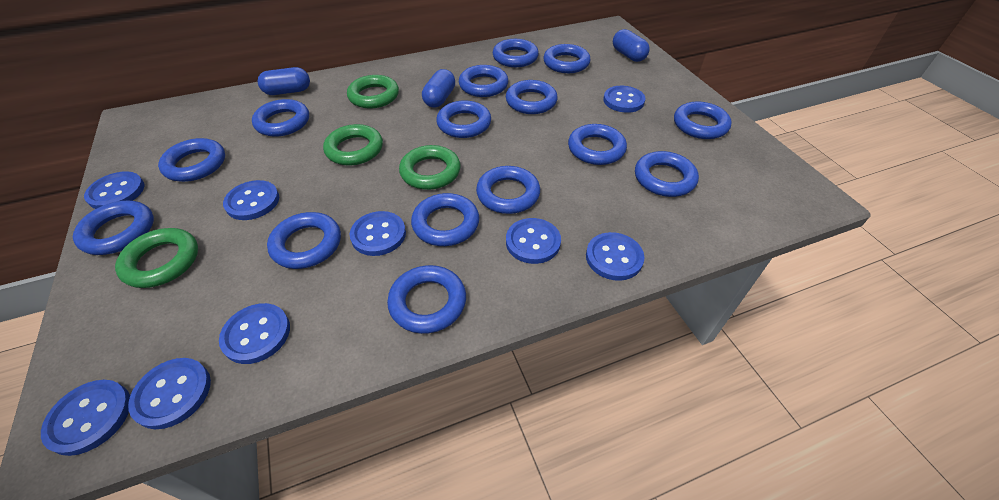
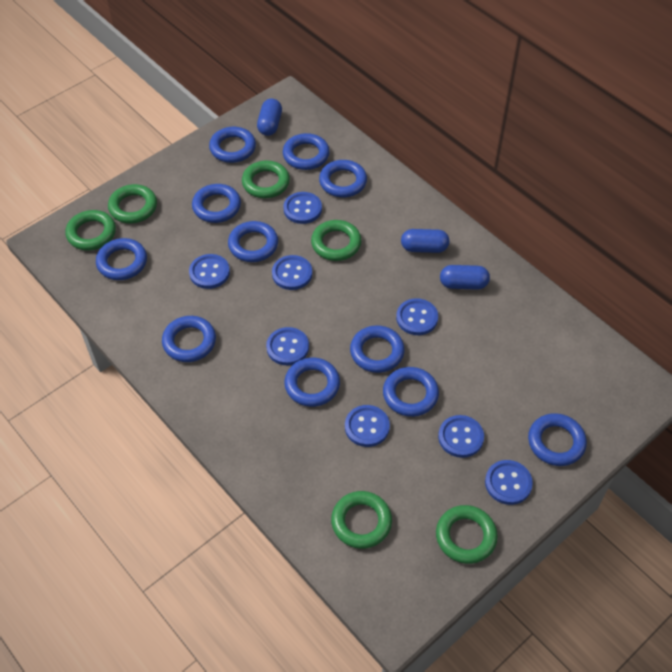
blue button: 9 -> 8
blue ring: 15 -> 11
green ring: 4 -> 6

